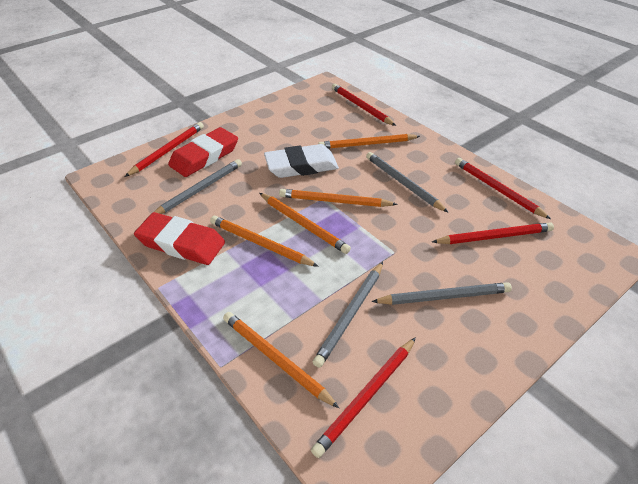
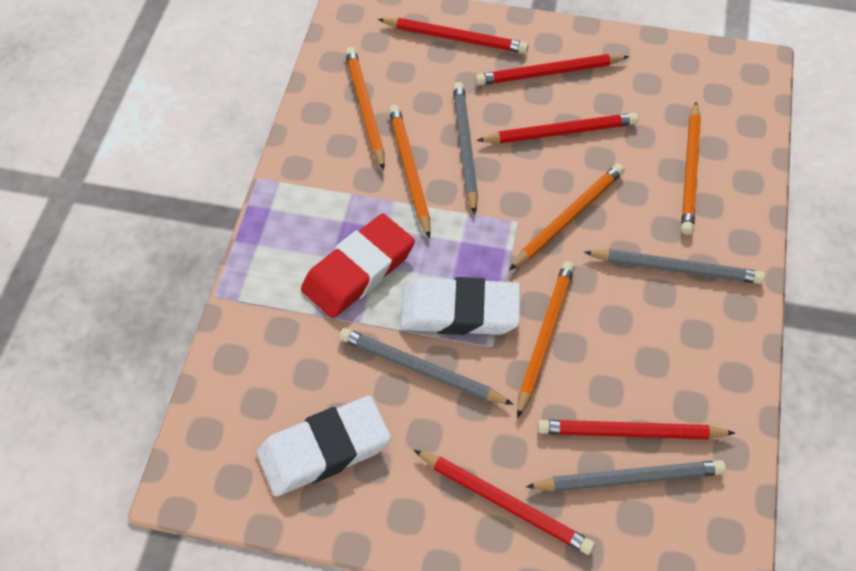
red eraser: 2 -> 1
white eraser: 1 -> 2

